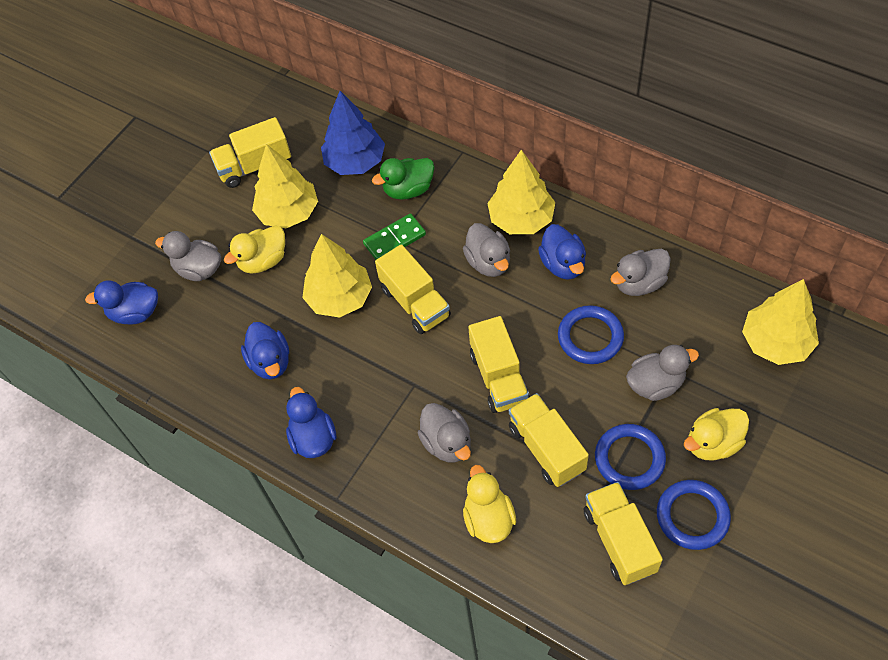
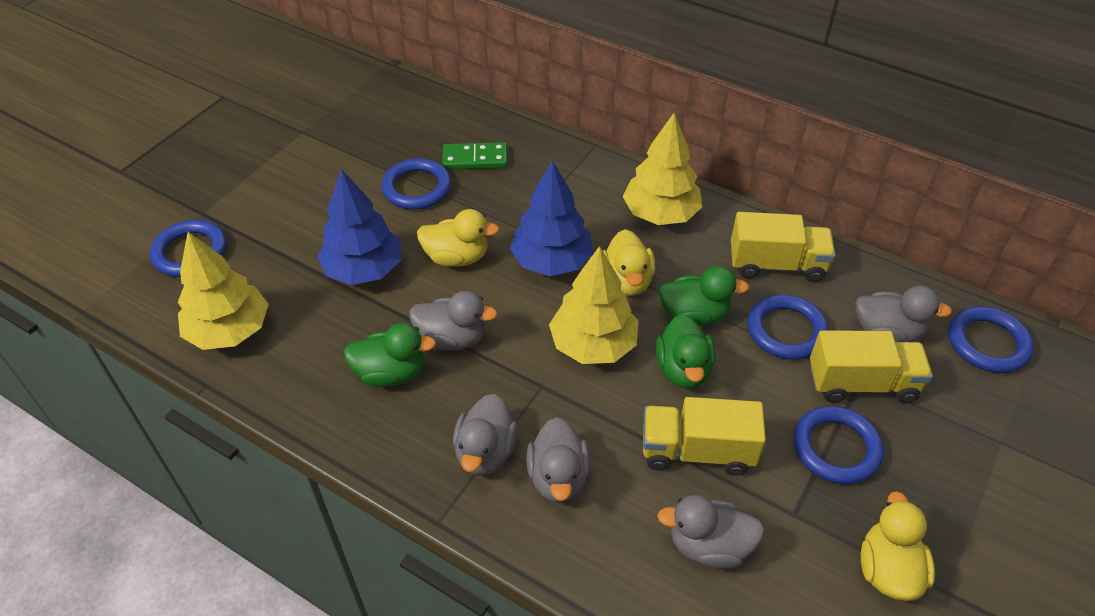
blue duck: 4 -> 0
blue ring: 3 -> 5
blue tree: 1 -> 2
green duck: 1 -> 3
yellow tree: 4 -> 3
yellow truck: 5 -> 3

